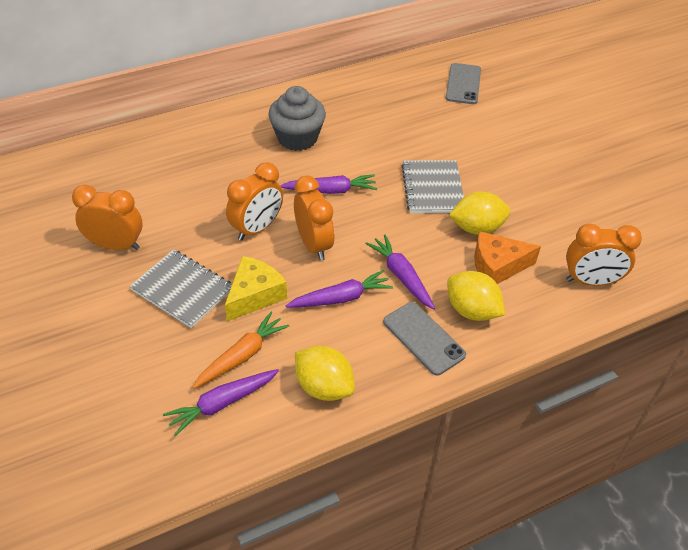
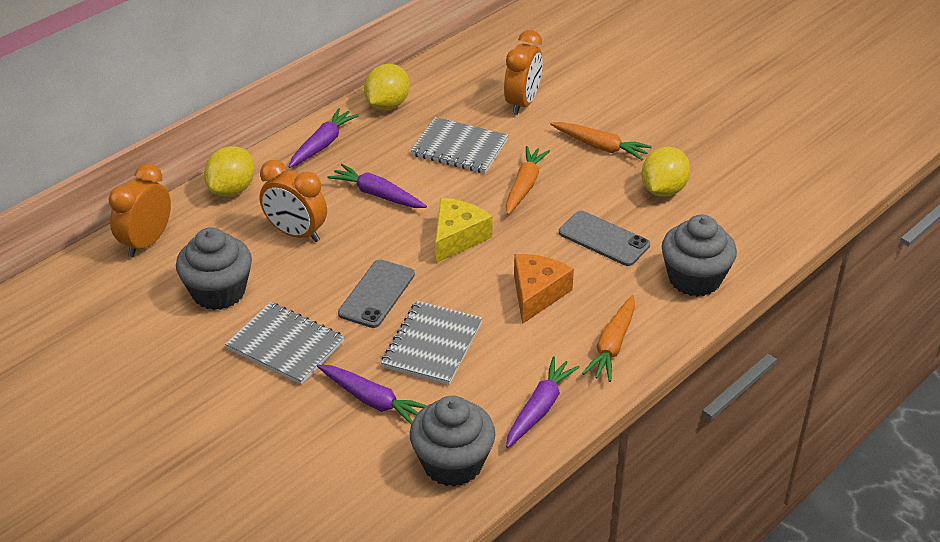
grey cupcake: 1 -> 3
grey notebook: 2 -> 3
orange carrot: 1 -> 3
orange clock: 4 -> 3

